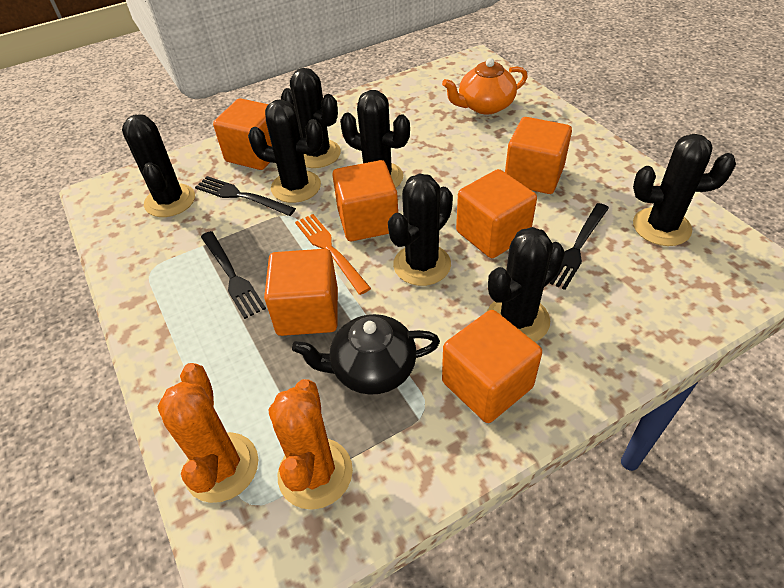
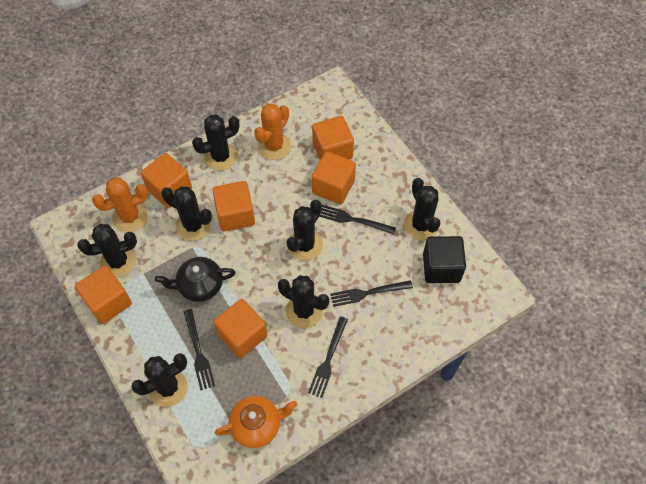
black cube: 0 -> 1
black fork: 3 -> 4
orange fork: 1 -> 0

